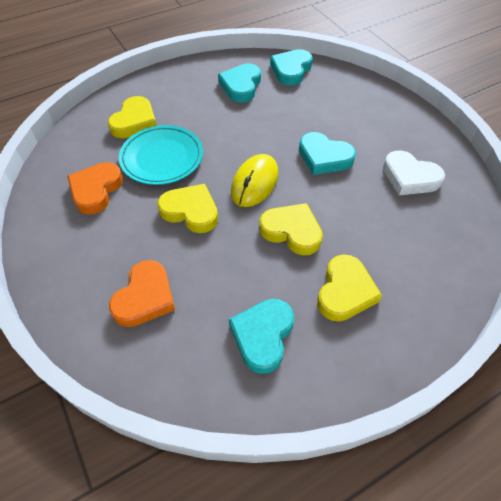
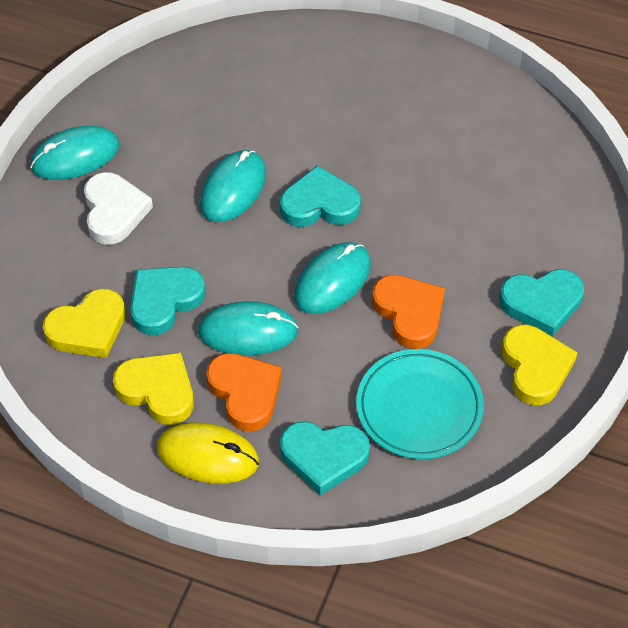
turquoise mouse: 0 -> 4
yellow heart: 4 -> 3

